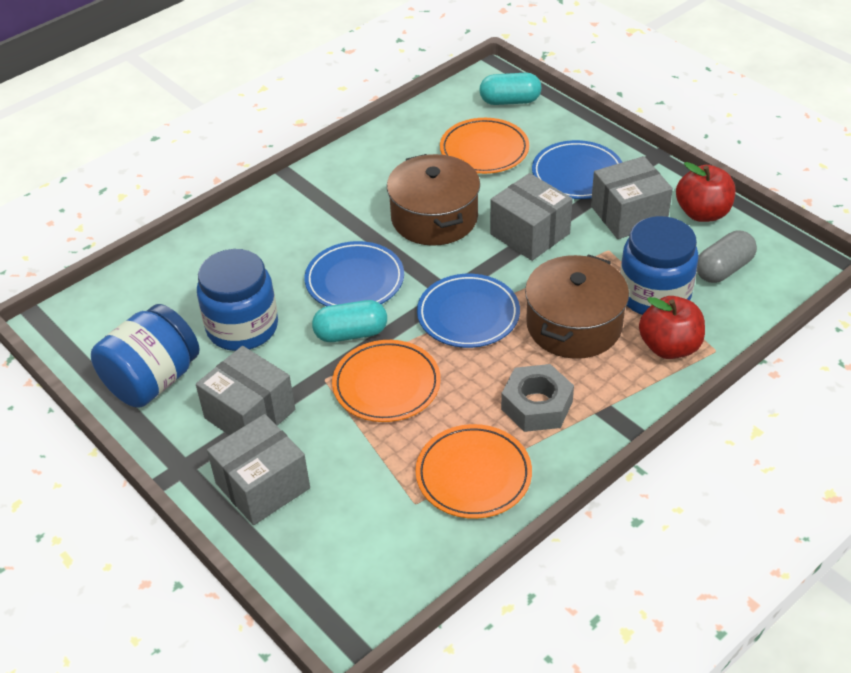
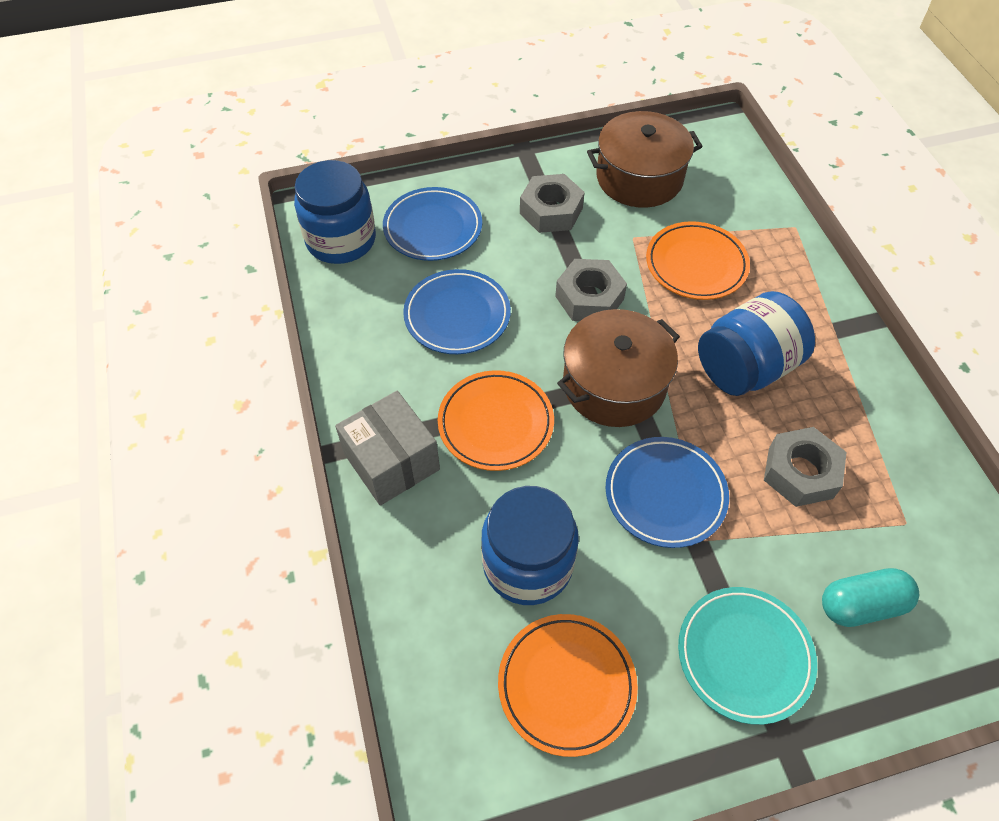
grey box: 4 -> 1
grey capsule: 1 -> 0
grey nut: 1 -> 3
red apple: 2 -> 0
turquoise capsule: 2 -> 1
turquoise plate: 0 -> 1

